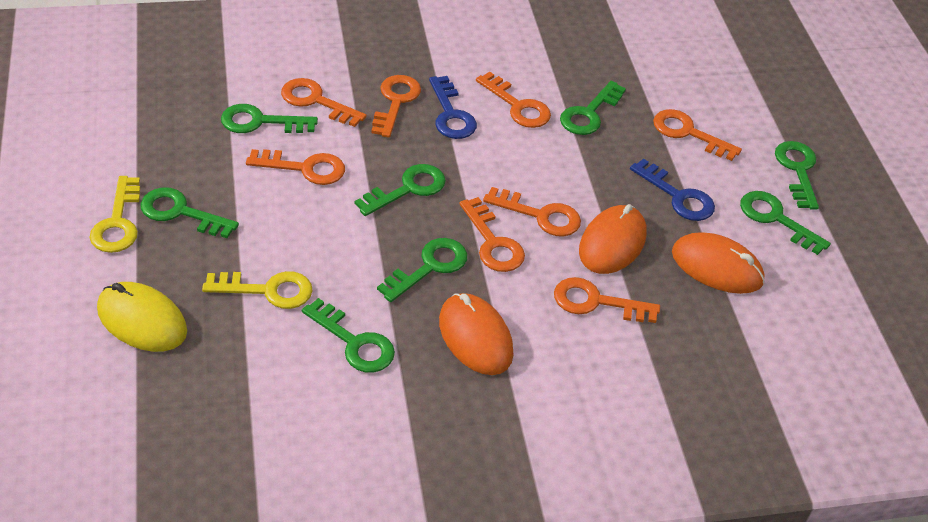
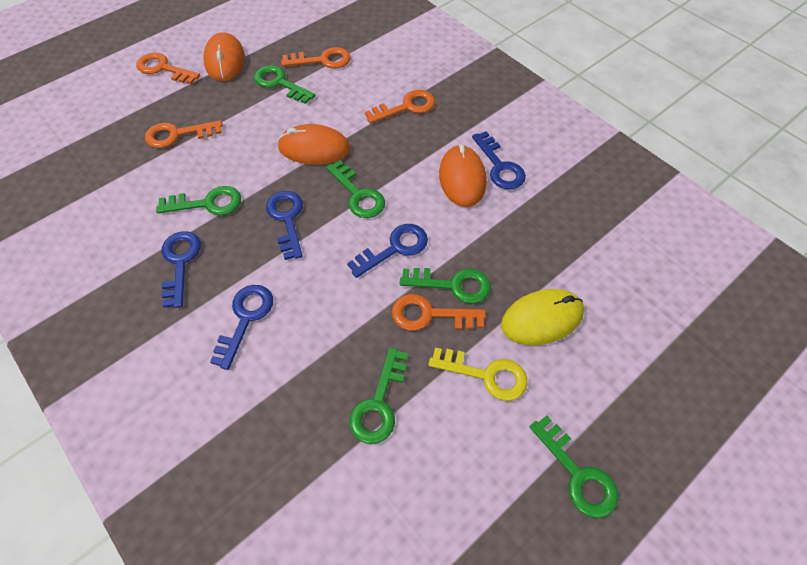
blue key: 2 -> 5
green key: 8 -> 6
orange key: 8 -> 5
yellow key: 2 -> 1

